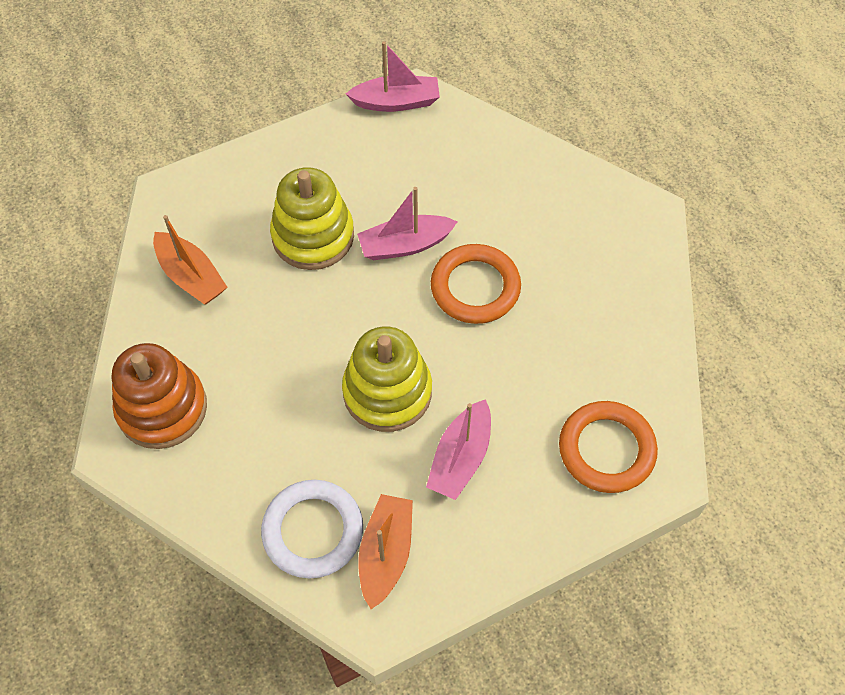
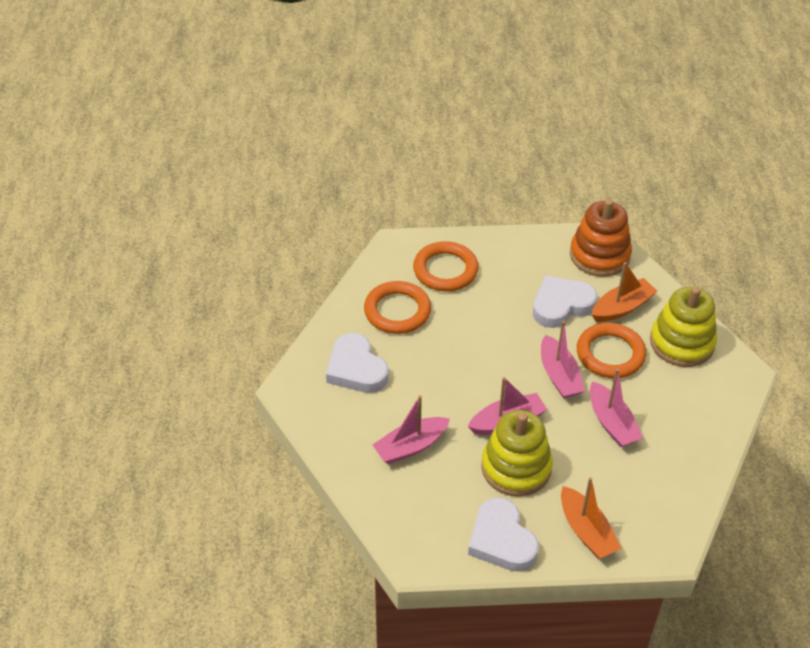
orange ring: 2 -> 3
pink boat: 3 -> 4
white heart: 0 -> 3
white ring: 1 -> 0

